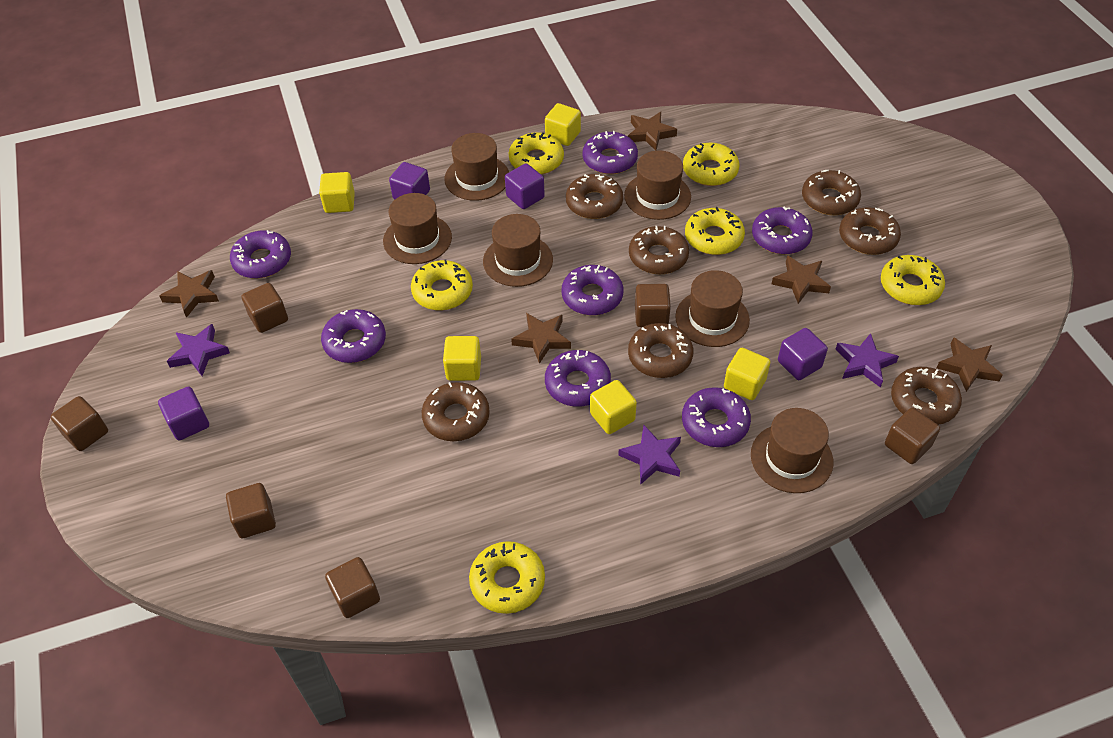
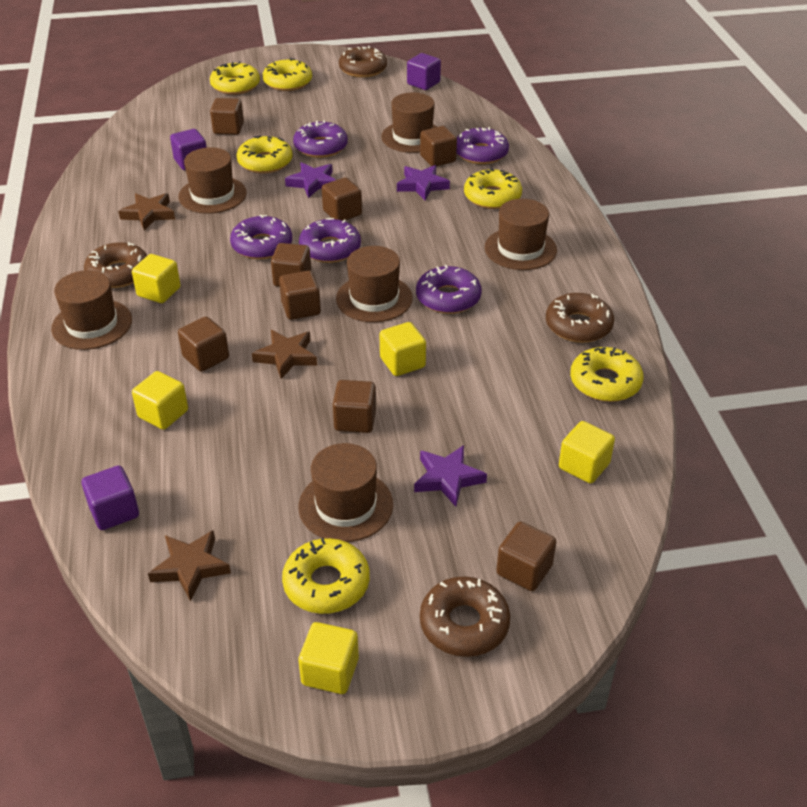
brown cube: 6 -> 8
brown donut: 7 -> 4
brown star: 5 -> 3
purple cube: 4 -> 3
purple donut: 7 -> 5

